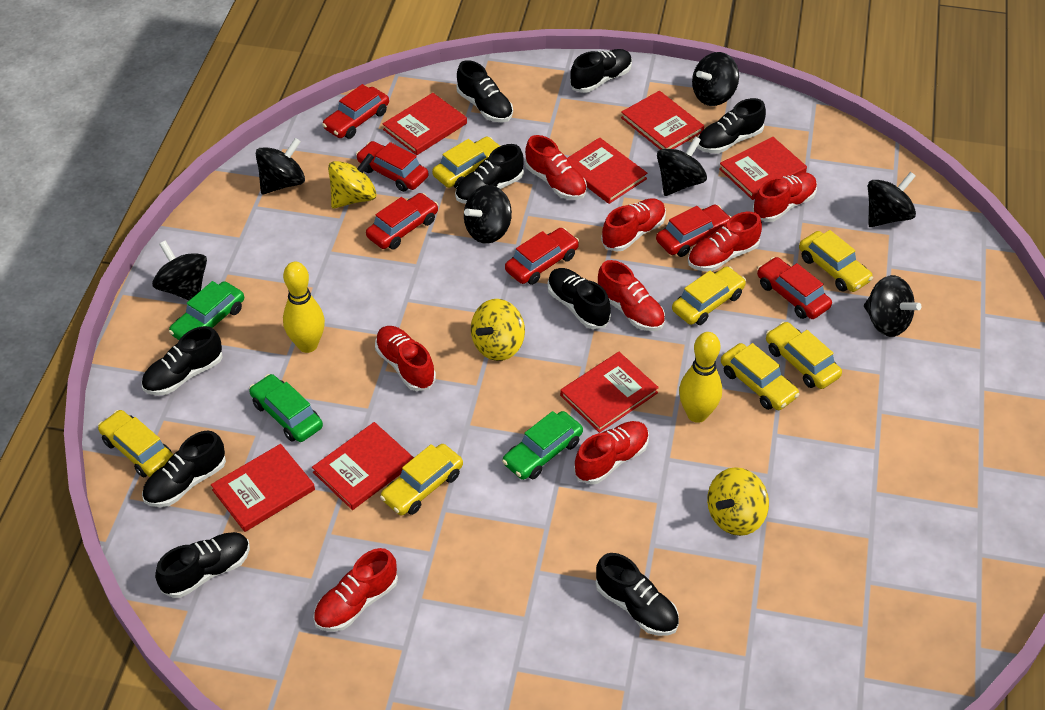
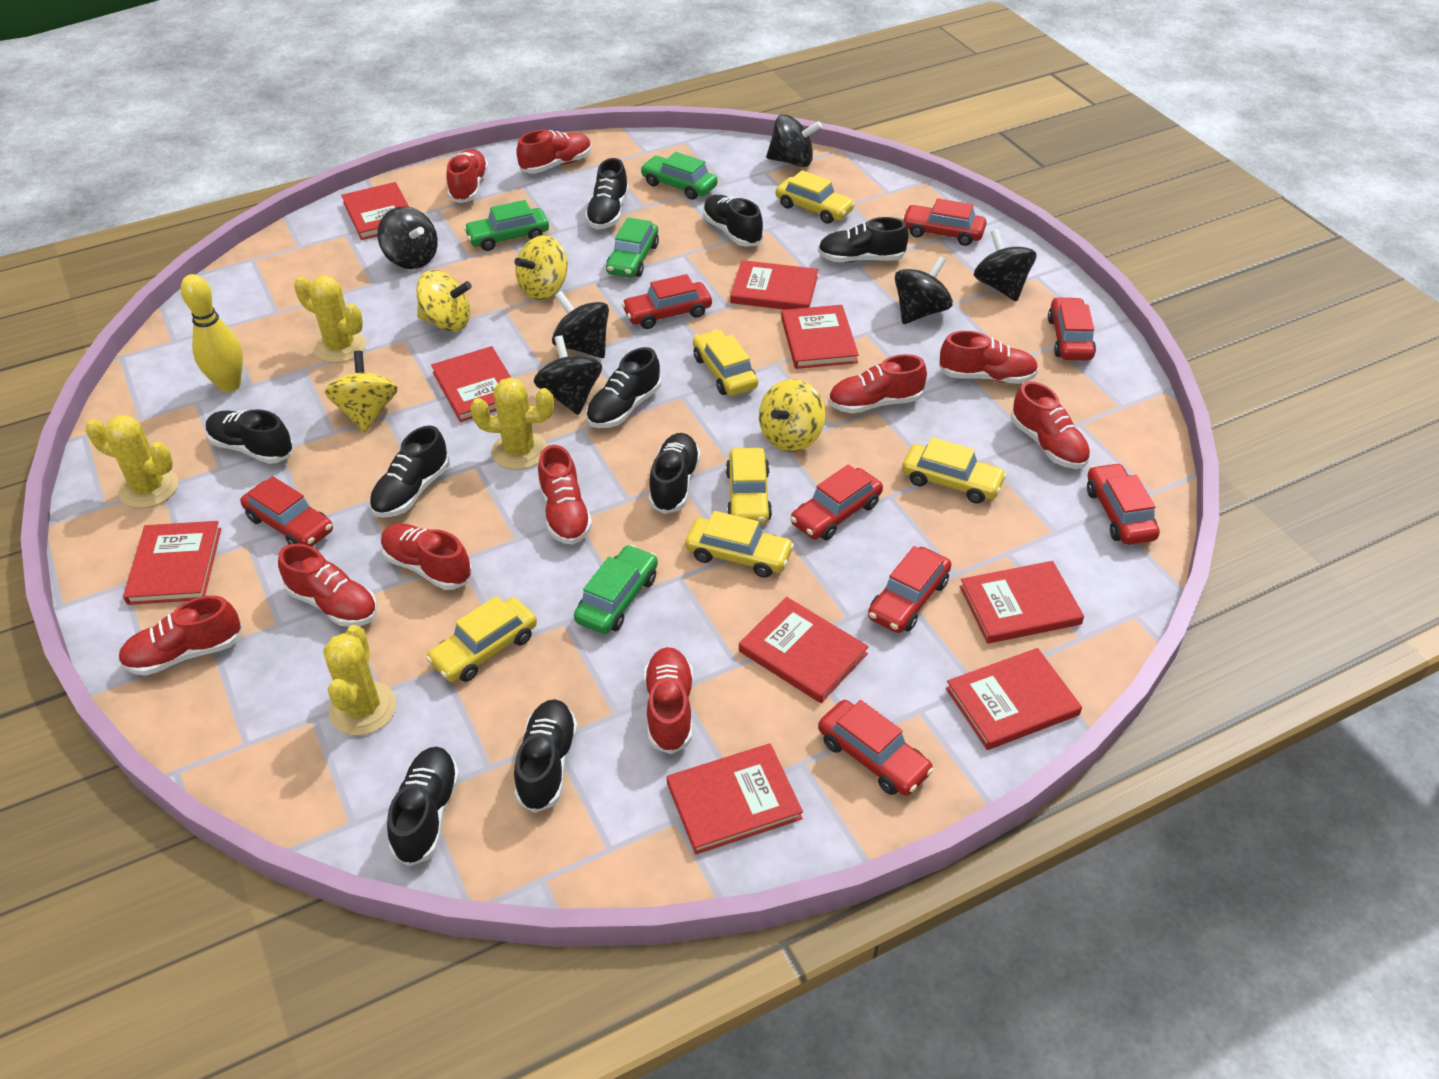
black spinning top: 7 -> 6
green car: 3 -> 4
red book: 7 -> 9
red car: 6 -> 8
red shoe: 8 -> 10
yellow bowling pin: 2 -> 1
yellow cactus: 0 -> 4
yellow car: 7 -> 6
yellow spinning top: 3 -> 4

